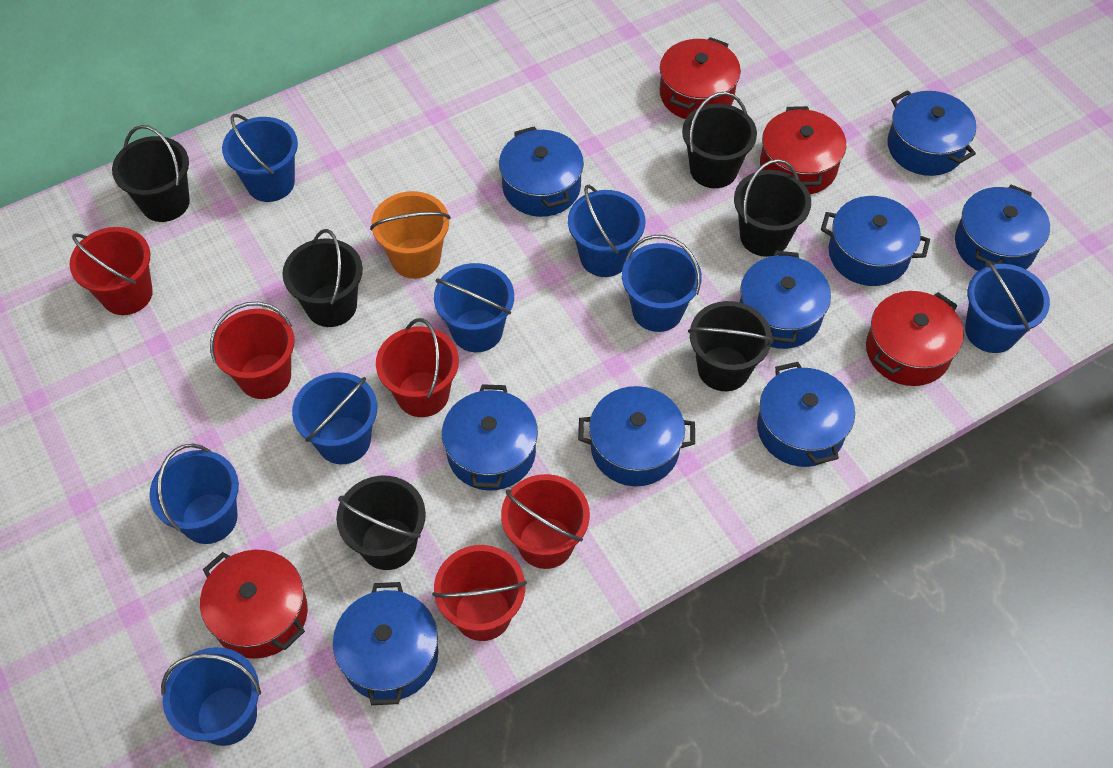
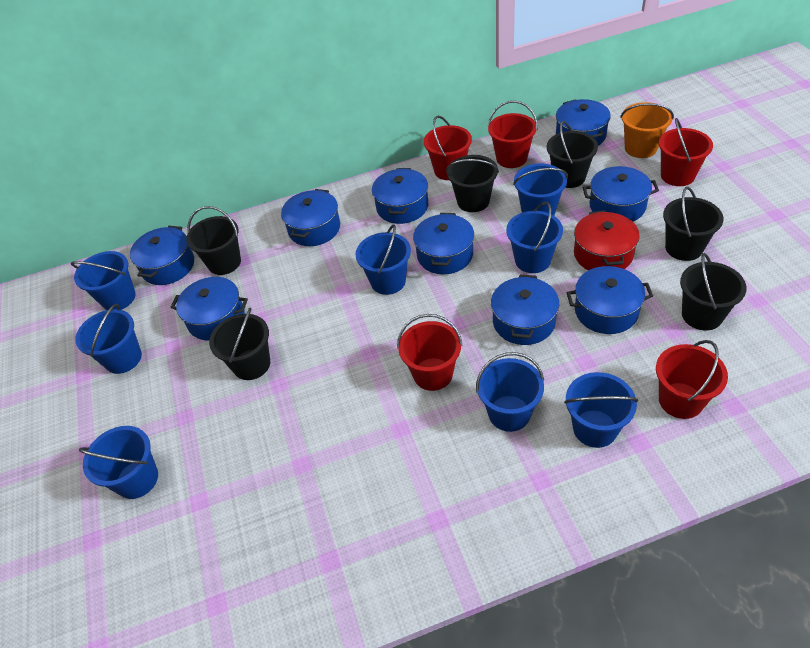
red pot: 4 -> 1

